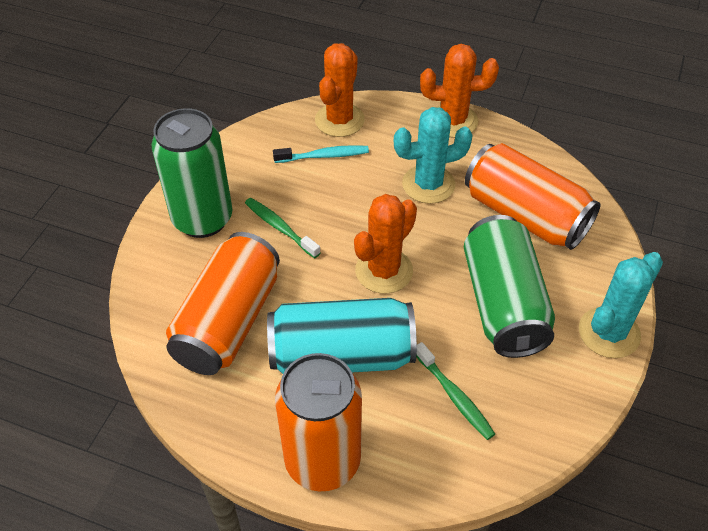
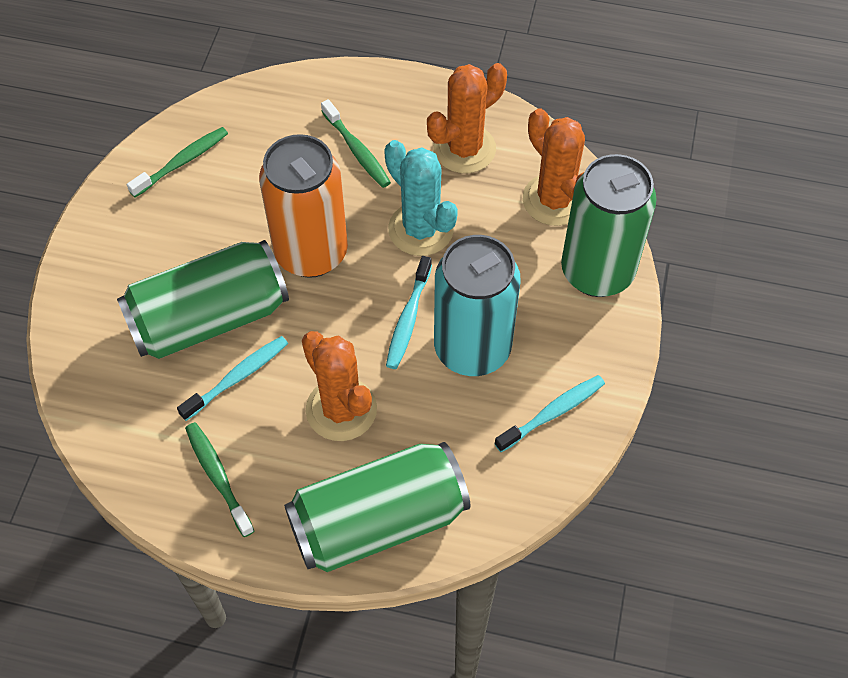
green can: 2 -> 3
green toothbrush: 2 -> 3
orange can: 3 -> 1
turquoise cactus: 2 -> 1
turquoise toothbrush: 1 -> 3

